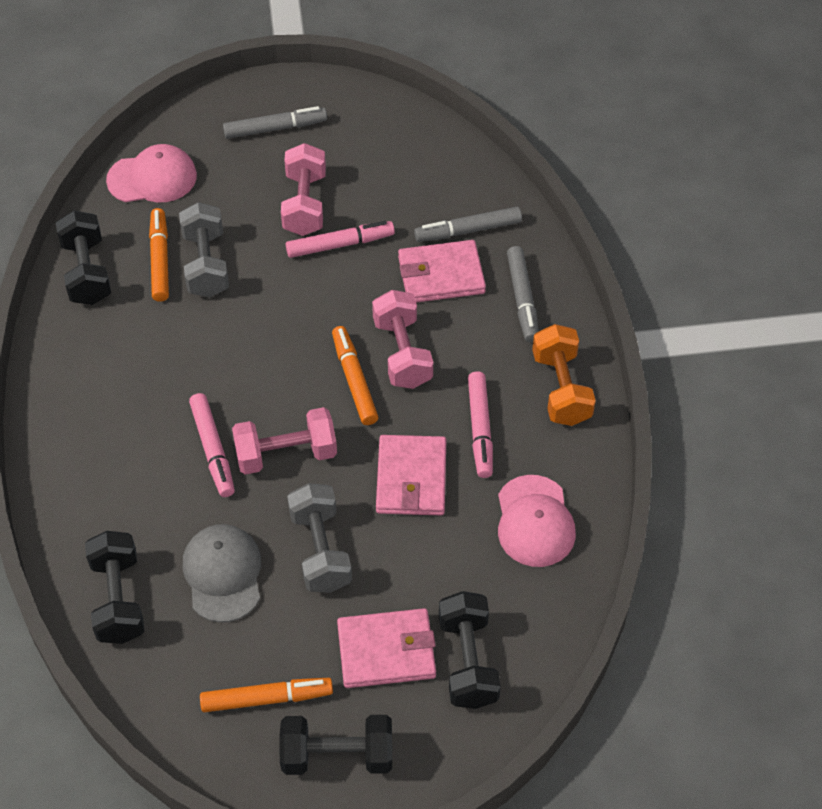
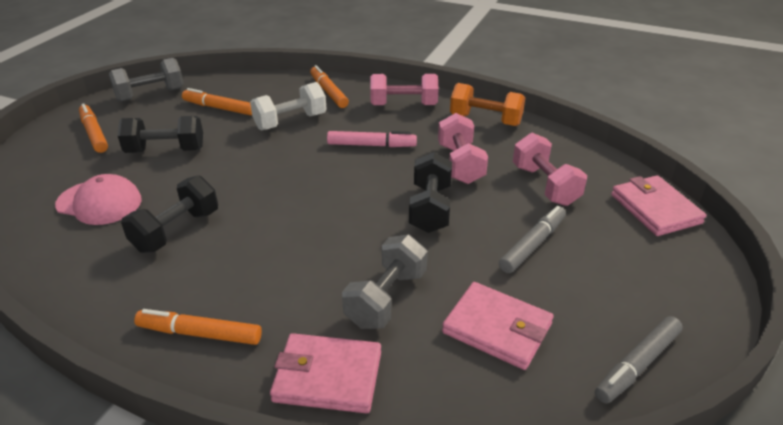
black dumbbell: 4 -> 3
grey cap: 1 -> 0
grey marker: 3 -> 2
orange marker: 3 -> 4
pink cap: 2 -> 1
pink marker: 3 -> 1
white dumbbell: 0 -> 1

